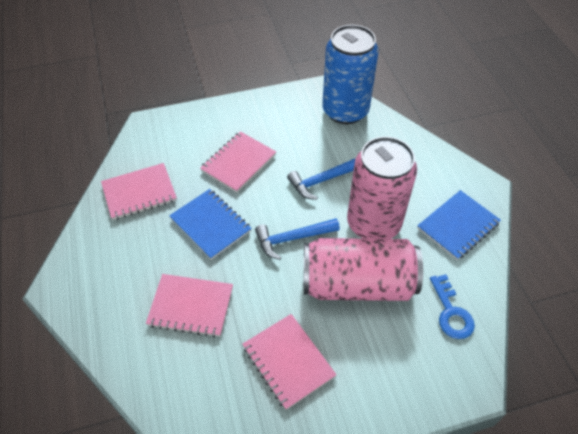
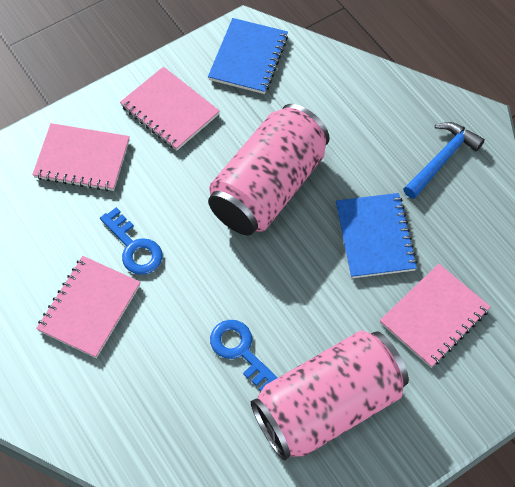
blue can: 1 -> 0
blue hammer: 2 -> 1
blue key: 1 -> 2

